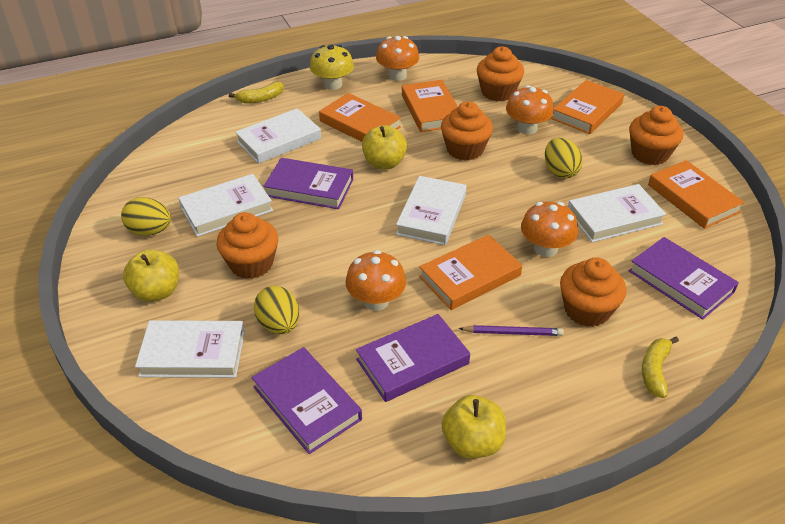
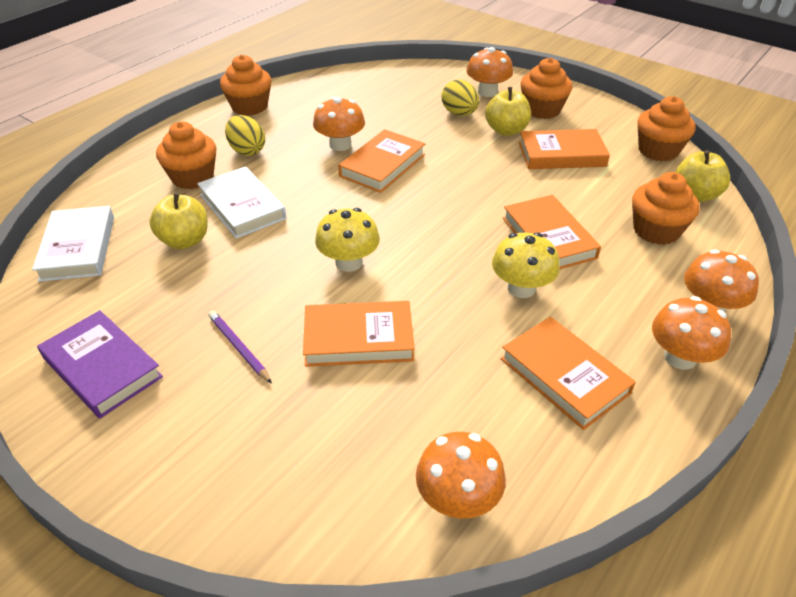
orange mushroom: 4 -> 5
purple book: 4 -> 1
white book: 5 -> 2
yellow banana: 2 -> 0
yellow egg: 3 -> 2
yellow mushroom: 1 -> 2

